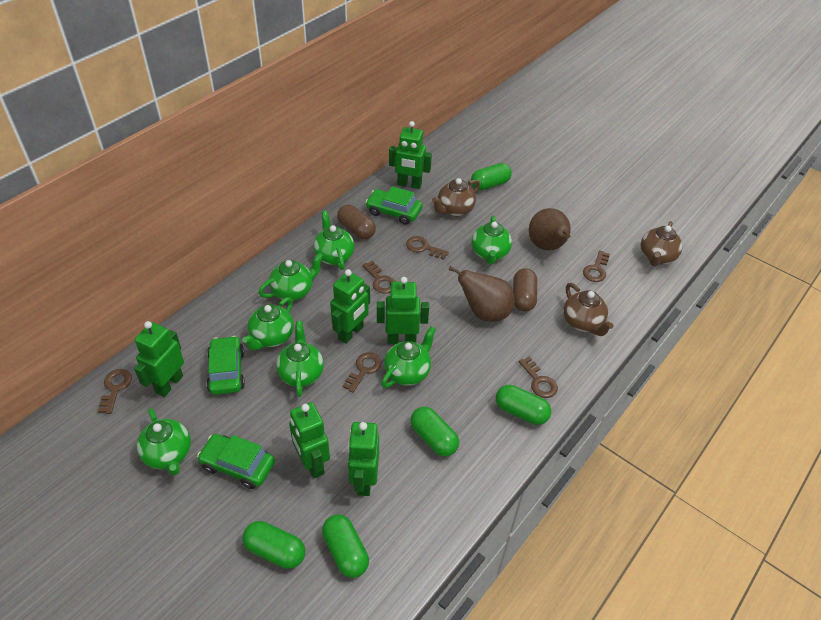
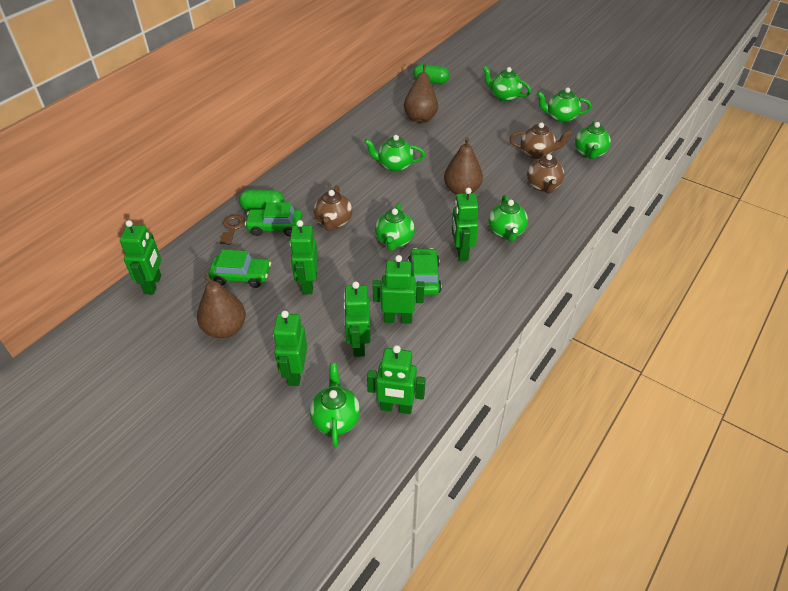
brown capsule: 2 -> 0
brown key: 6 -> 1
brown pear: 2 -> 3
green capsule: 5 -> 2
green robot: 6 -> 7

